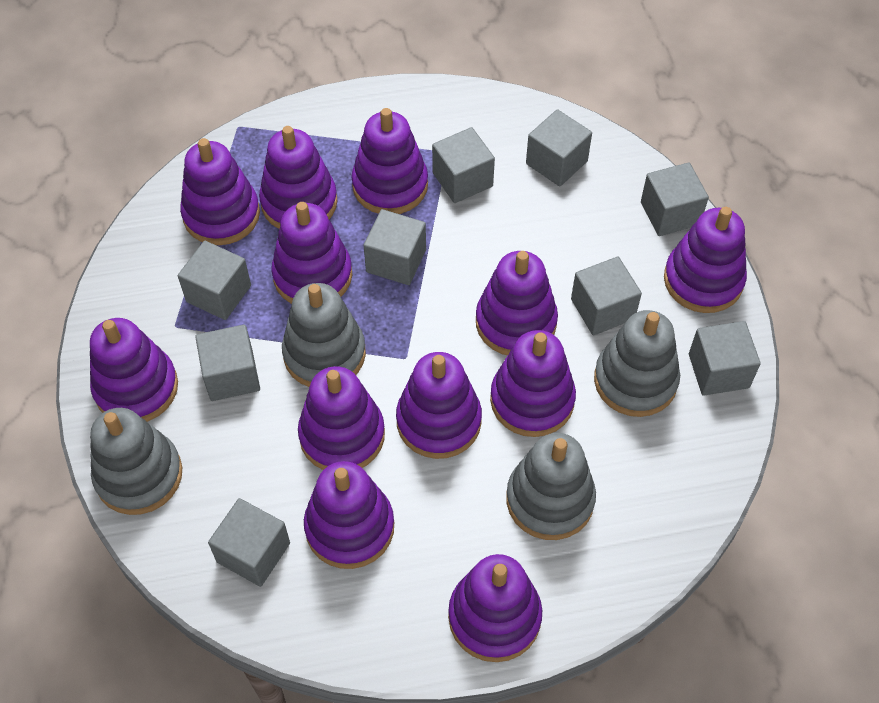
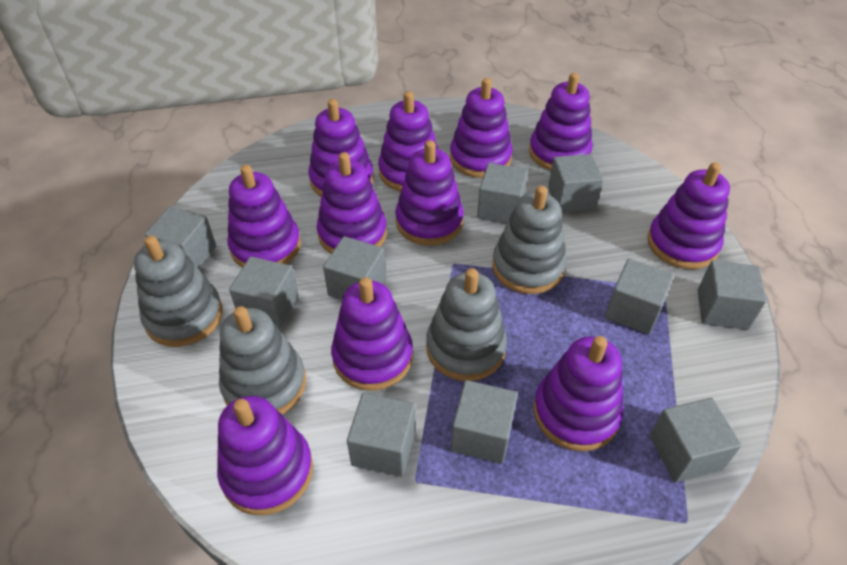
grey cube: 9 -> 10
purple stacking toy: 12 -> 11

